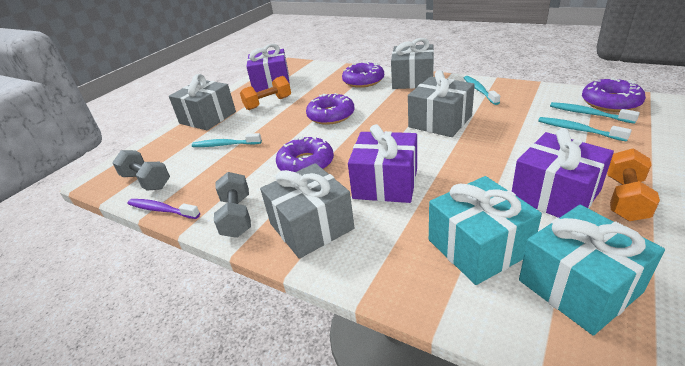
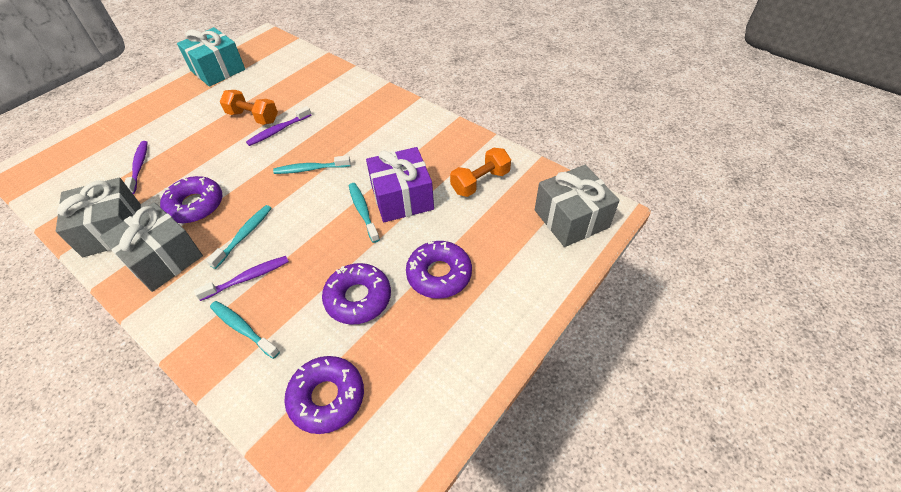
grey dumbbell: 2 -> 0
grey gift: 4 -> 3
purple gift: 3 -> 1
purple toothbrush: 1 -> 3
turquoise gift: 2 -> 1

